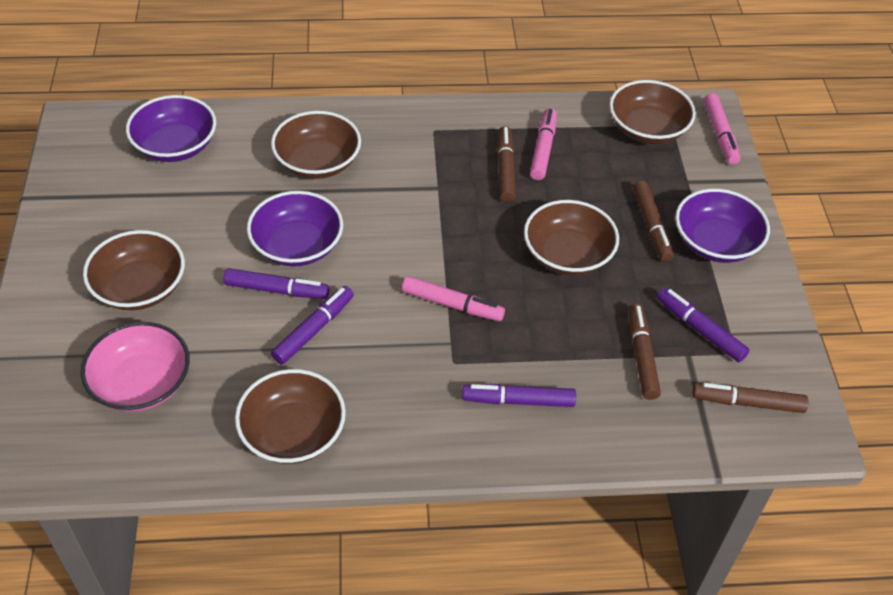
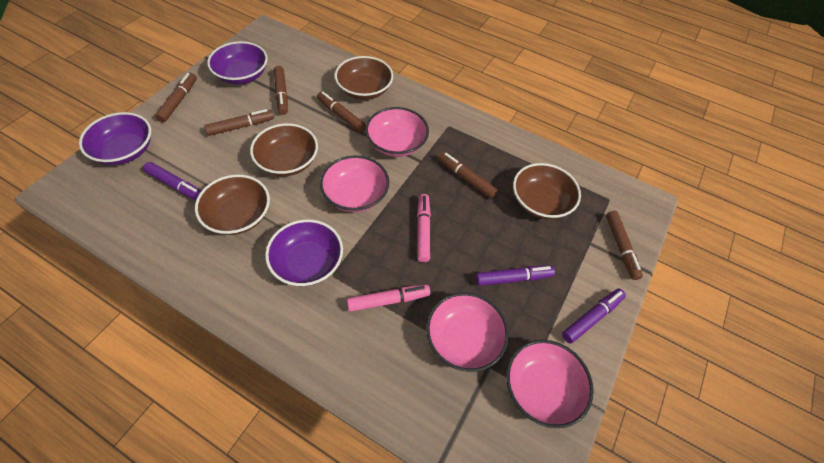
brown bowl: 5 -> 4
brown marker: 4 -> 6
pink bowl: 1 -> 4
pink marker: 3 -> 2
purple marker: 4 -> 3

